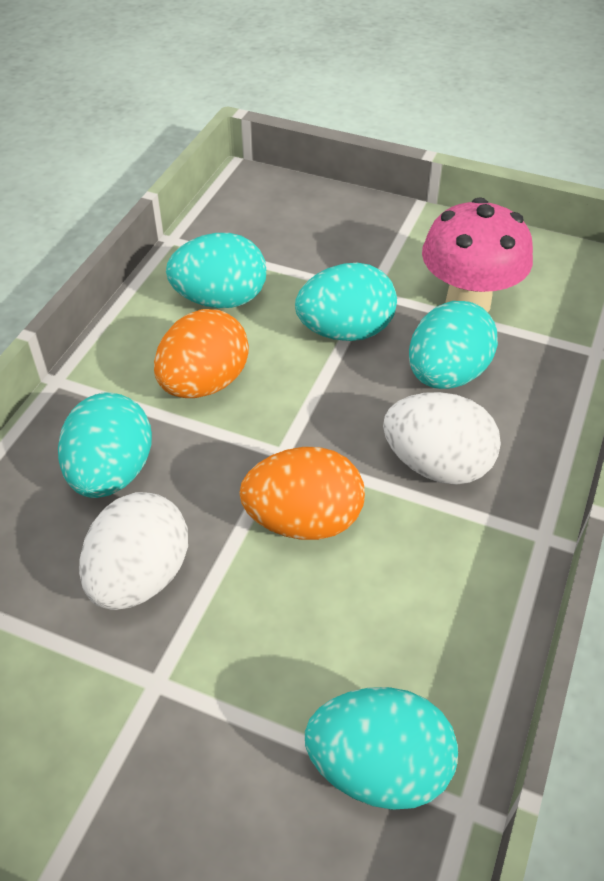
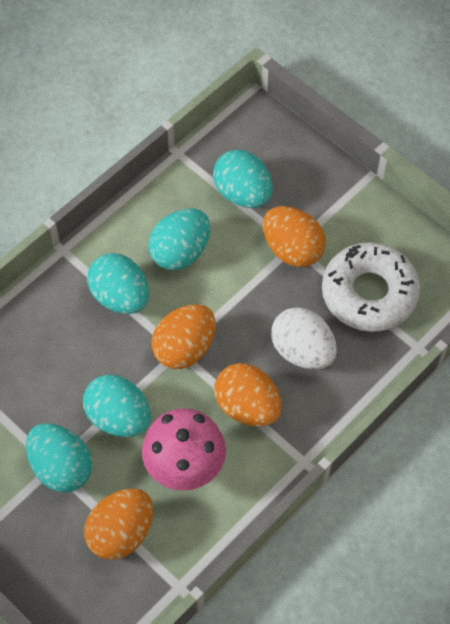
orange egg: 2 -> 4
white donut: 0 -> 1
white egg: 2 -> 1

